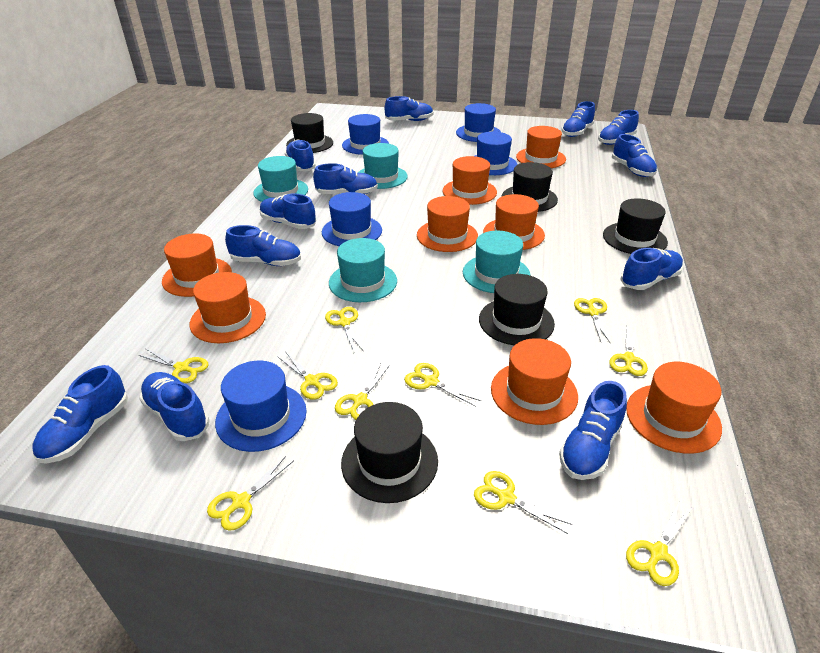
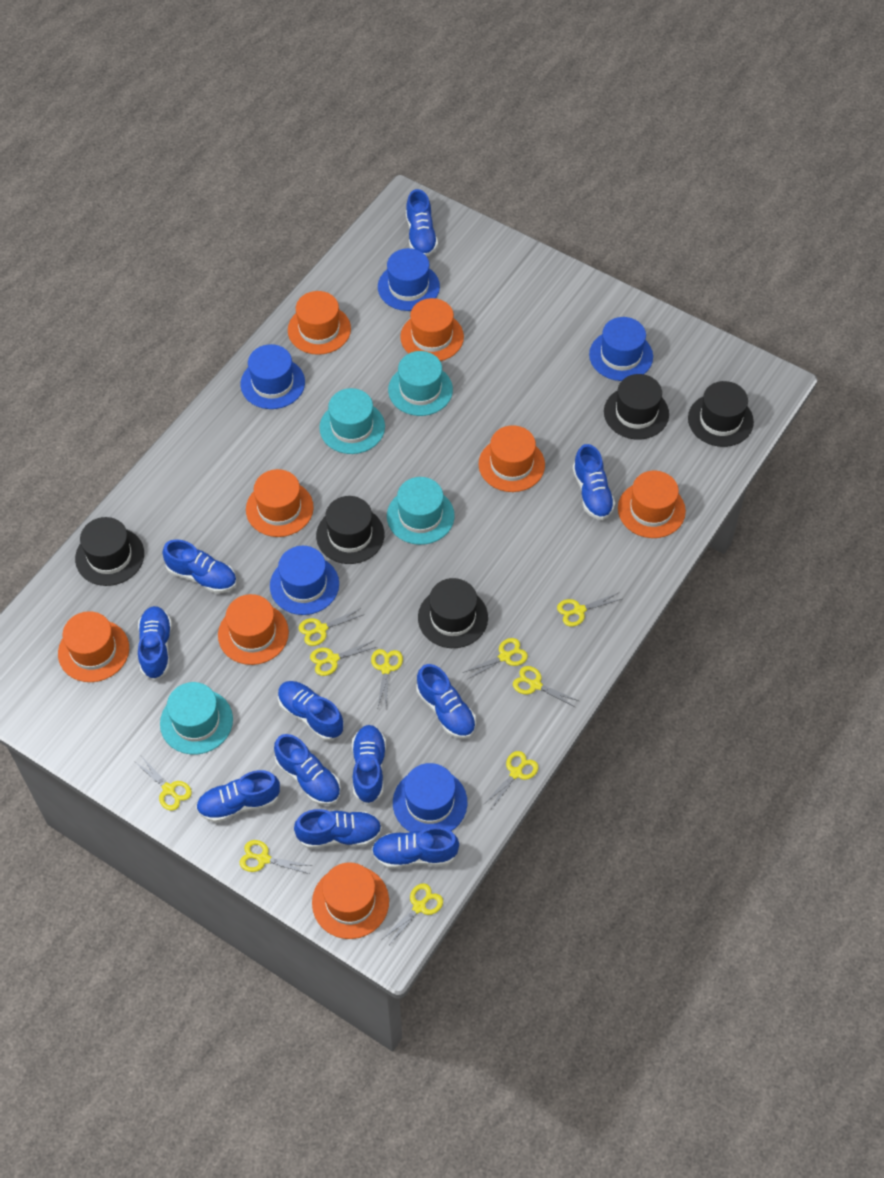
blue shoe: 12 -> 11

